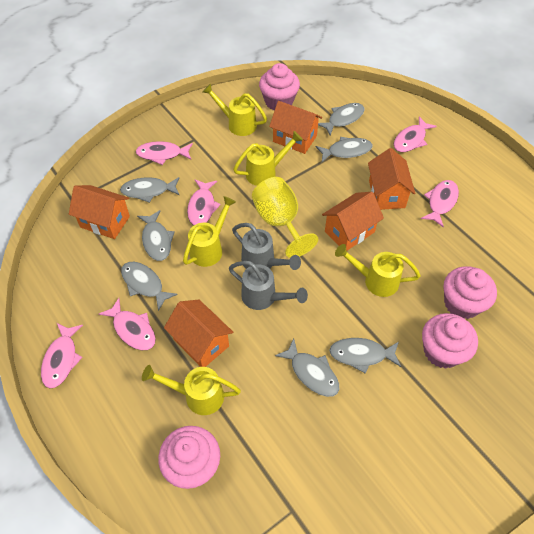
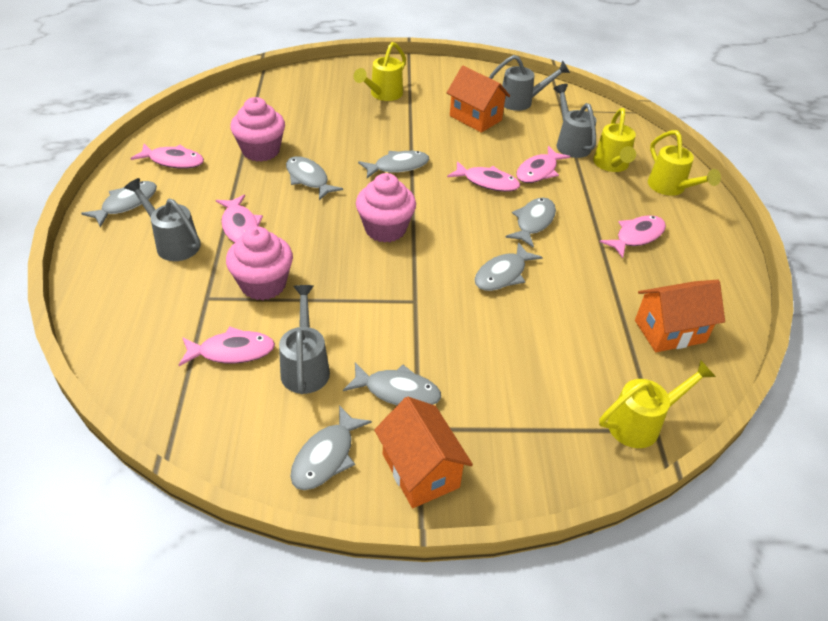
grey watering can: 2 -> 4
orange house: 5 -> 3
pink cupcake: 4 -> 3
yellow goblet: 1 -> 0
yellow watering can: 5 -> 4

